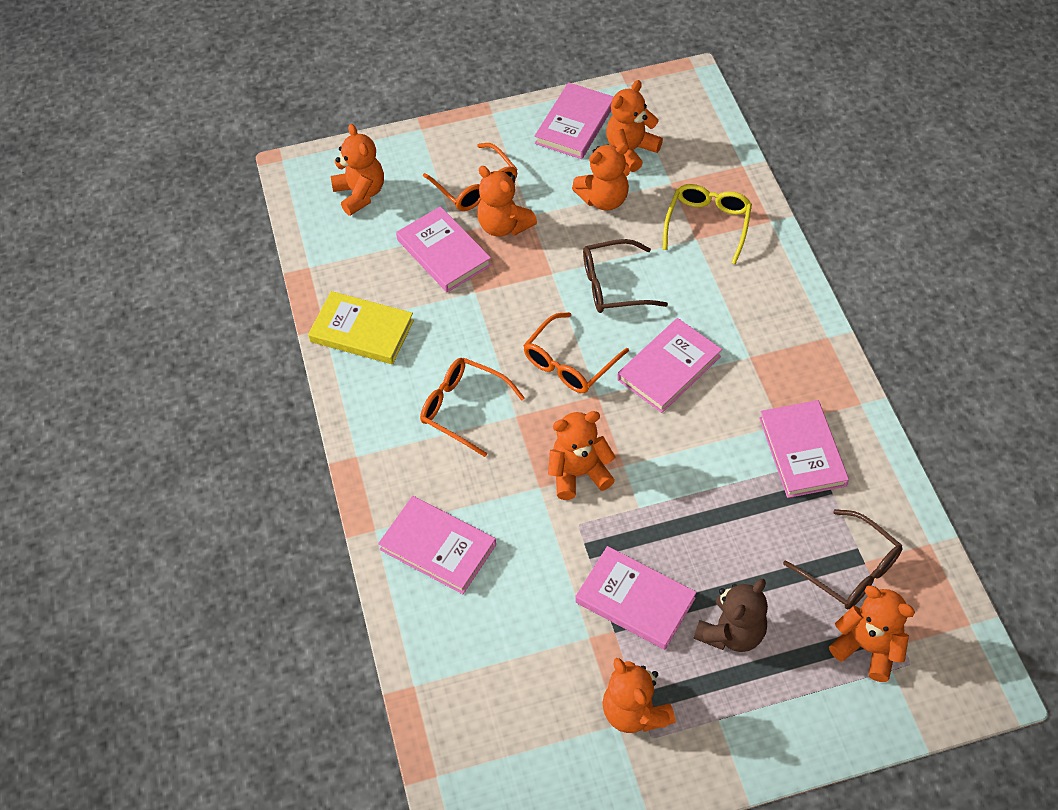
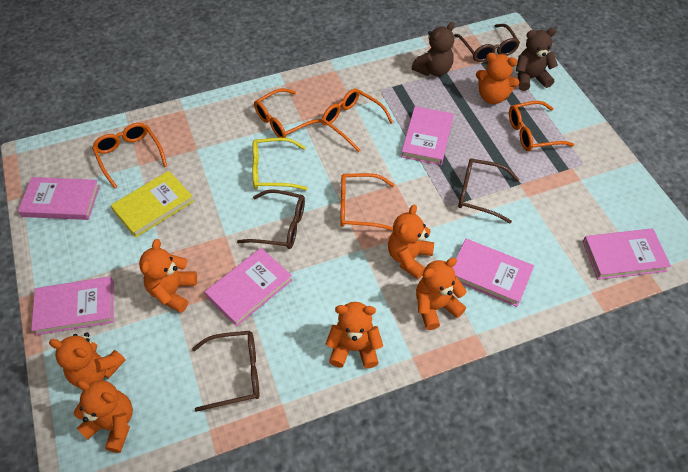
brown glasses: 2 -> 4
brown teddy bear: 1 -> 2
orange glasses: 3 -> 5

